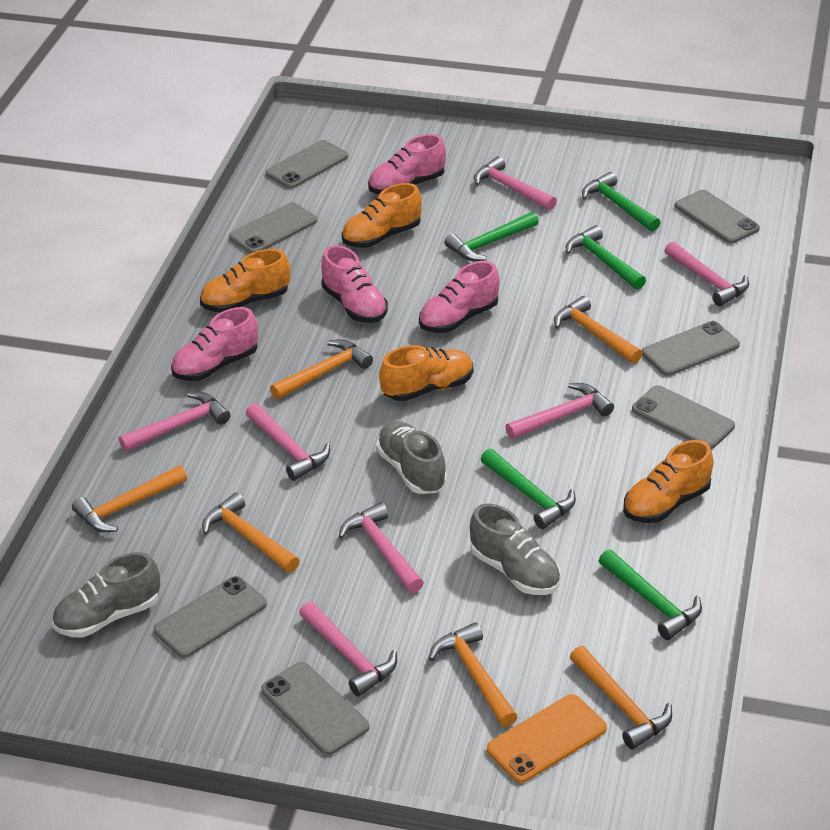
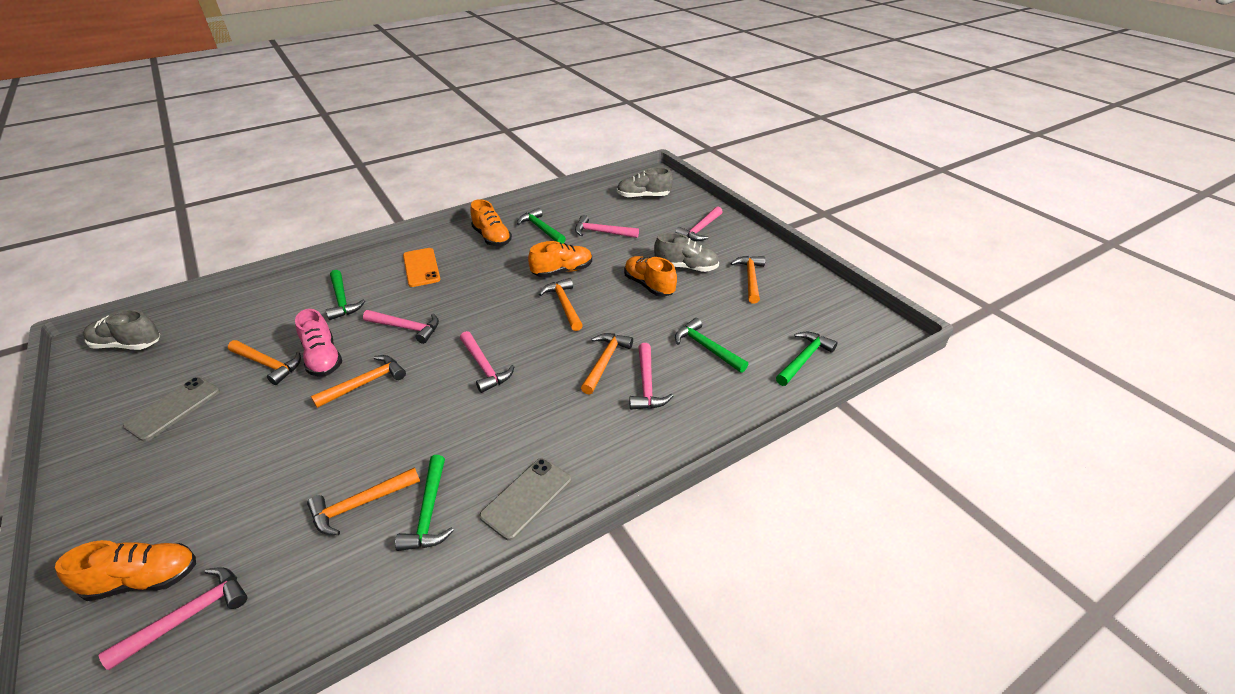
grey phone: 7 -> 2
pink hammer: 7 -> 6
pink shoe: 4 -> 1

